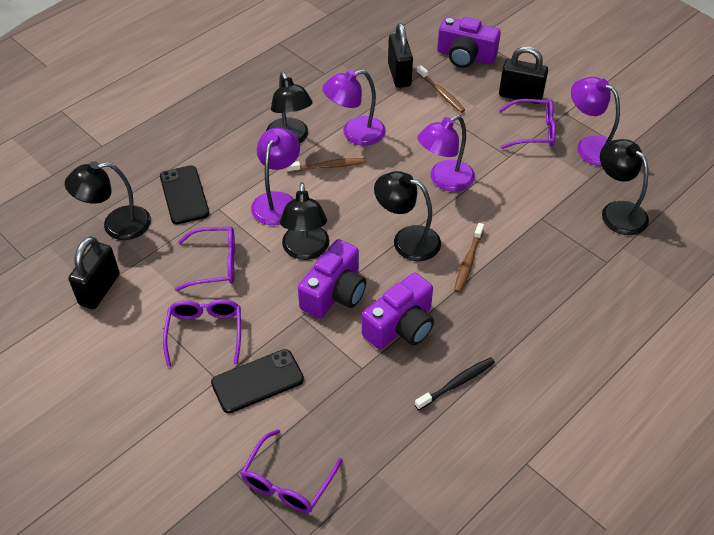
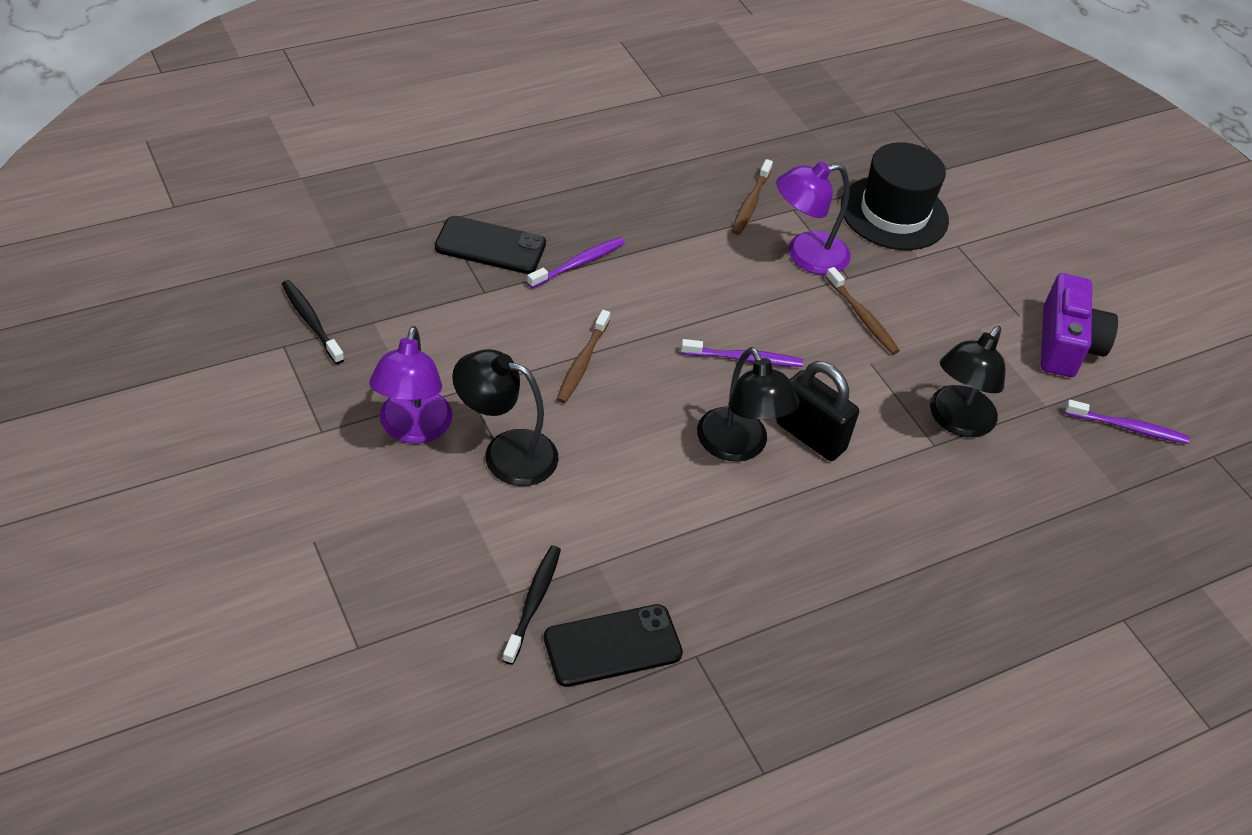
black hat: 0 -> 1
black lamp: 5 -> 3
black padlock: 3 -> 1
black toothbrush: 1 -> 2
purple camera: 3 -> 1
purple glasses: 4 -> 0
purple lamp: 4 -> 2
purple toothbrush: 0 -> 3

